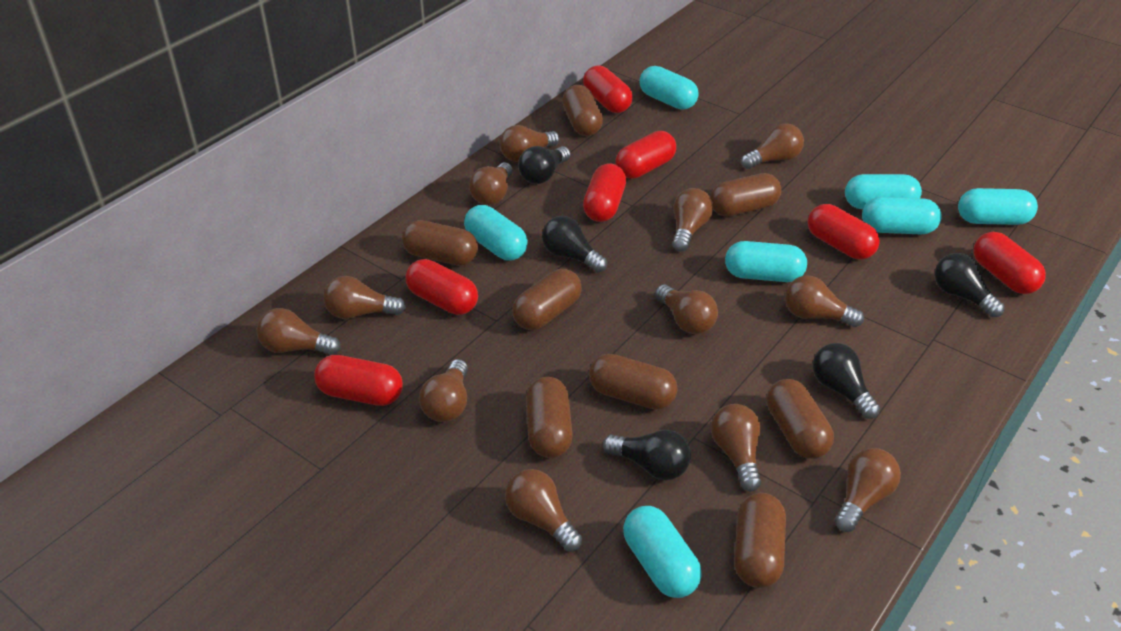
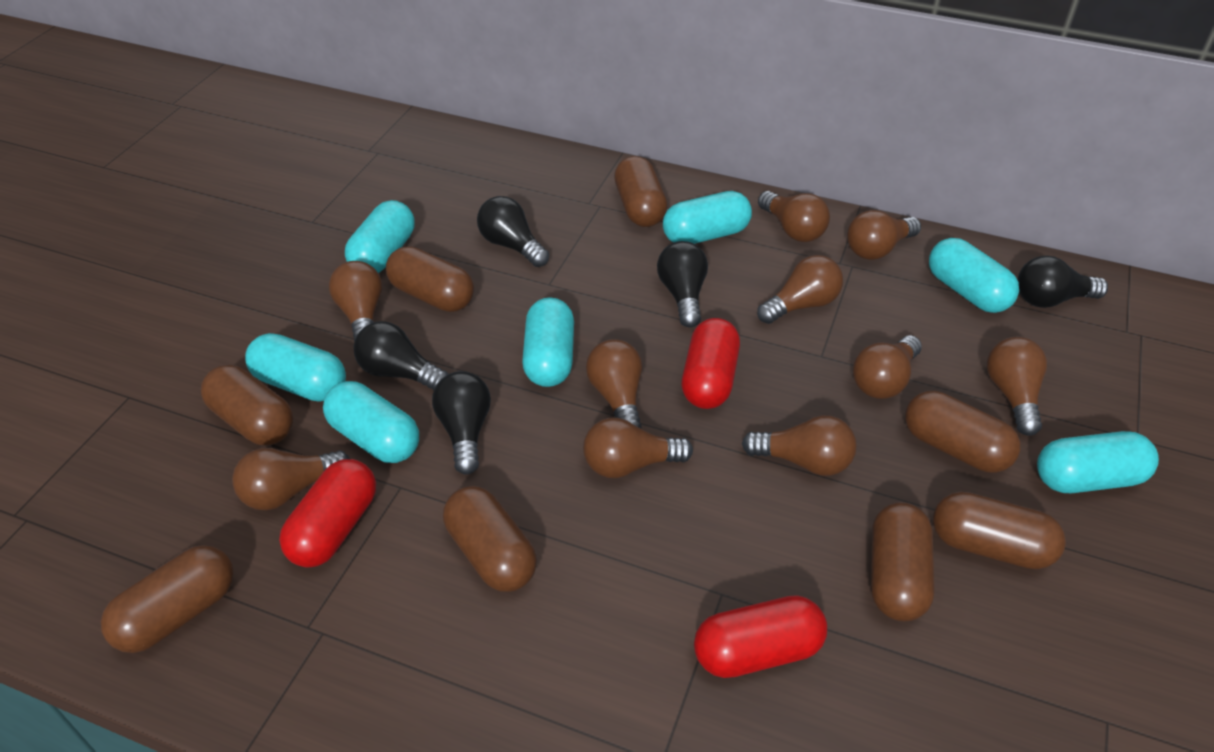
brown light bulb: 12 -> 10
red capsule: 7 -> 3

